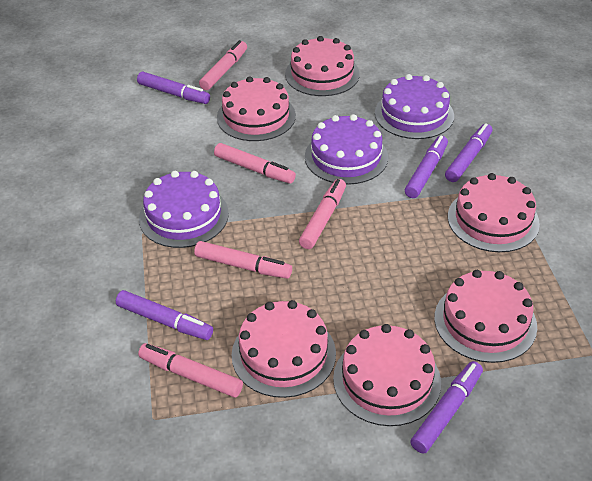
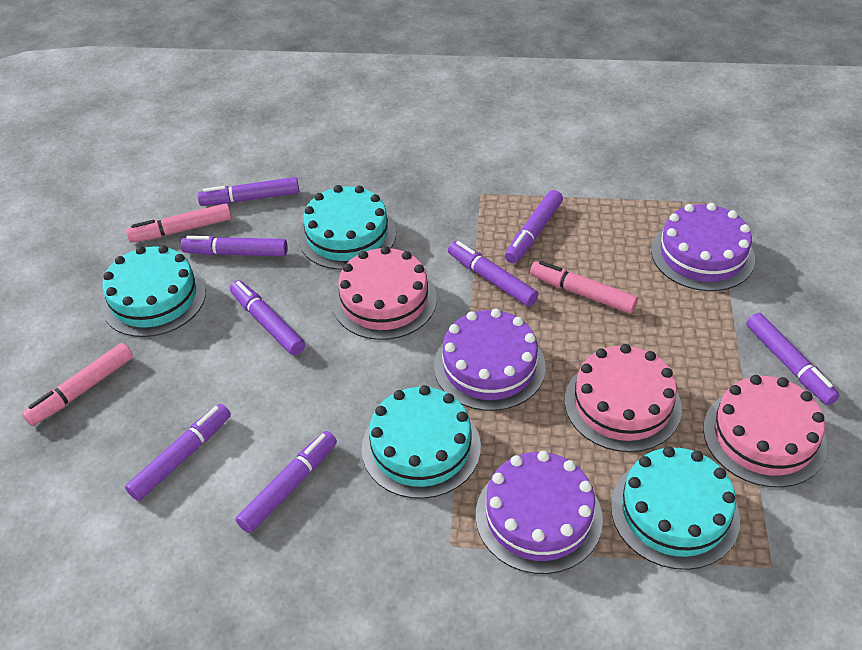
pink cake: 6 -> 3
pink marker: 5 -> 3
purple marker: 5 -> 8
turquoise cake: 0 -> 4

